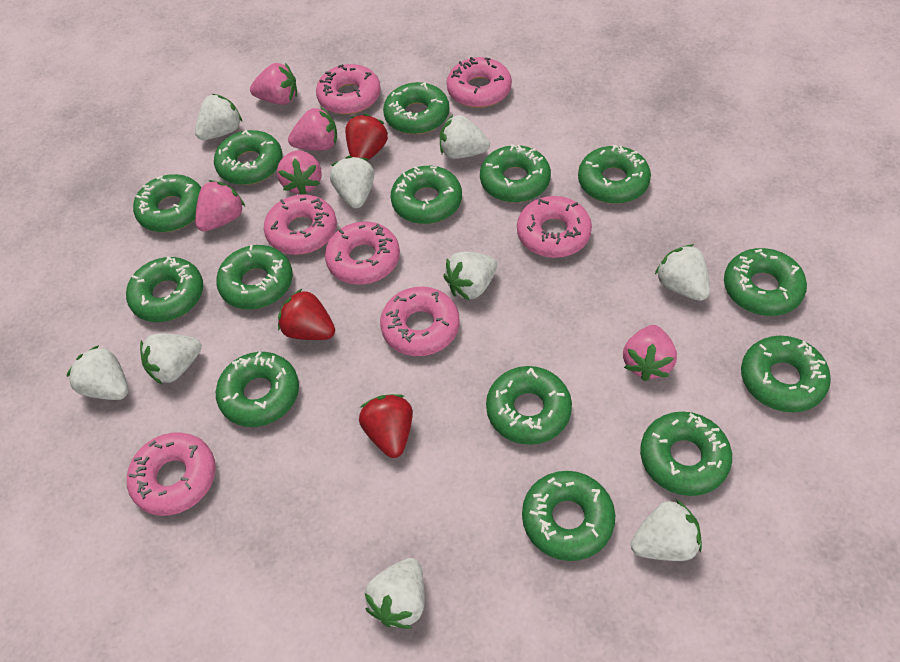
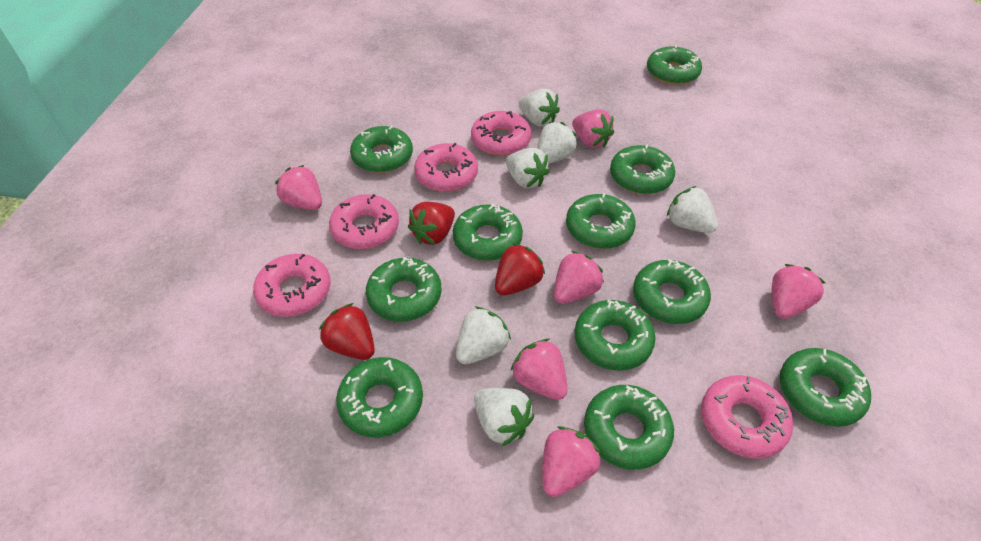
green donut: 14 -> 11
pink donut: 7 -> 5
pink strawberry: 5 -> 6
white strawberry: 9 -> 6

